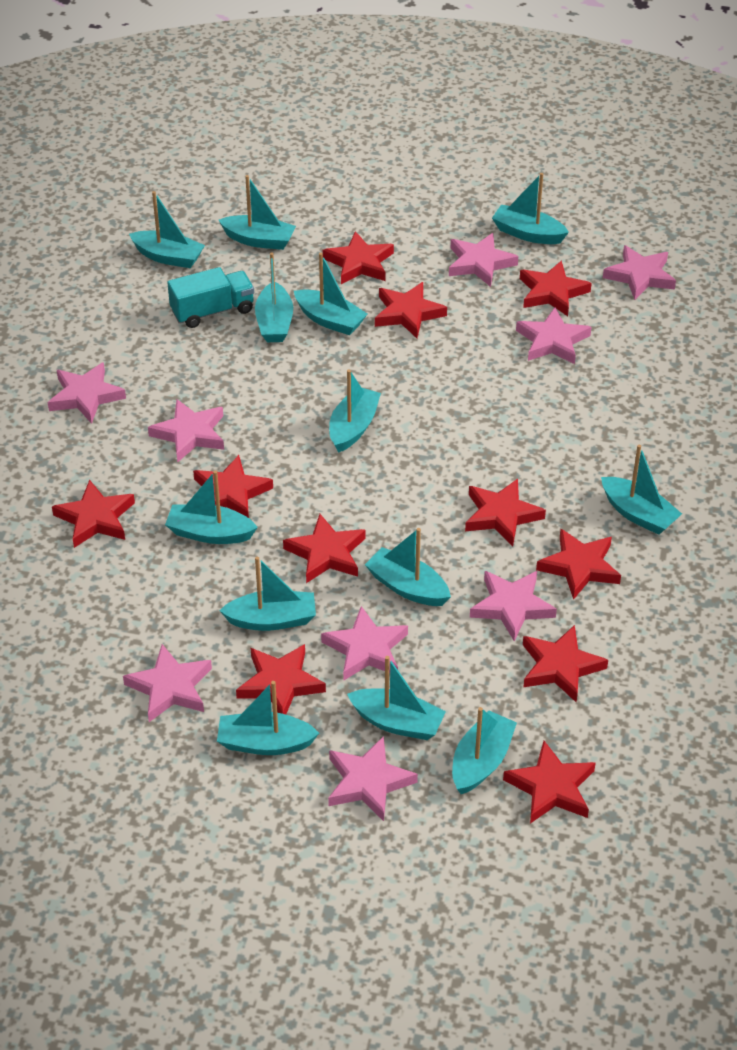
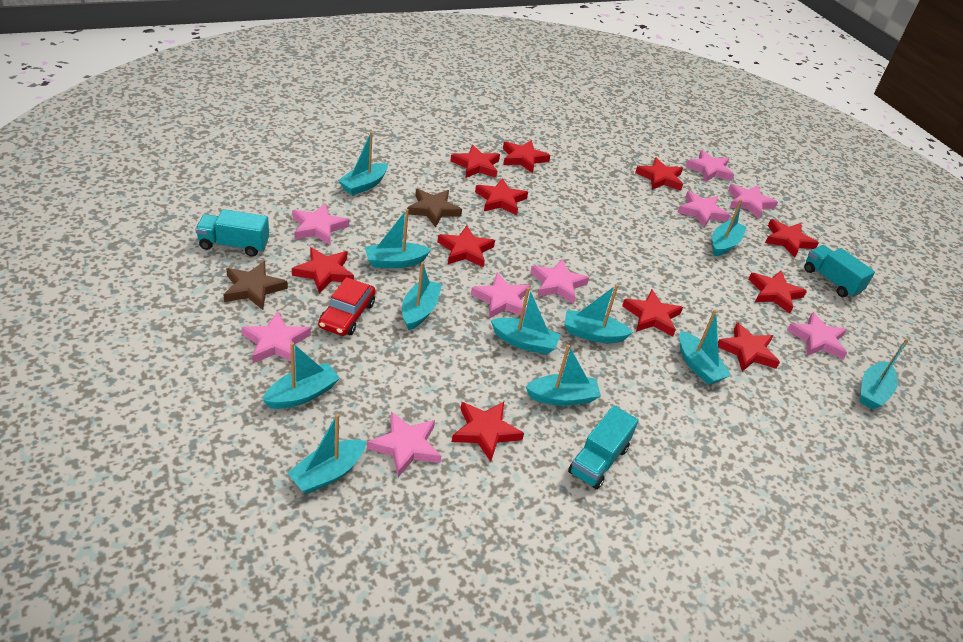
brown star: 0 -> 2
red car: 0 -> 1
turquoise boat: 13 -> 11
turquoise truck: 1 -> 3

